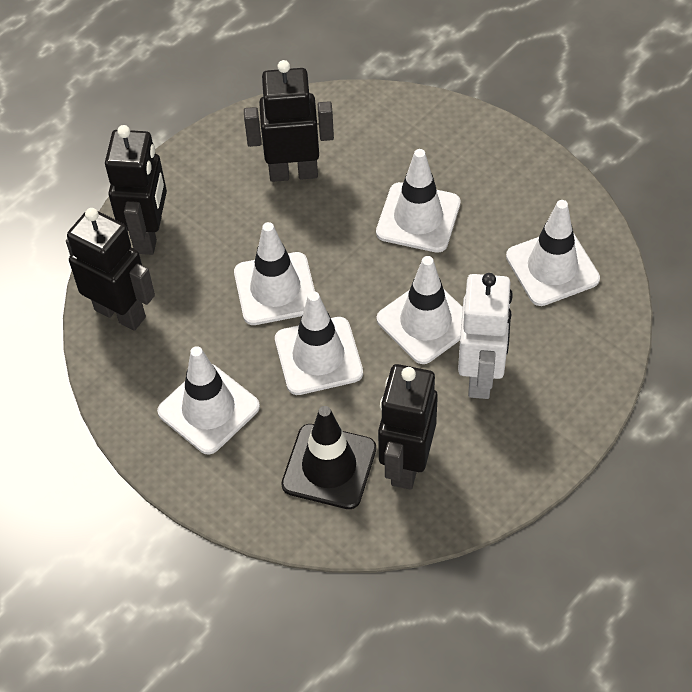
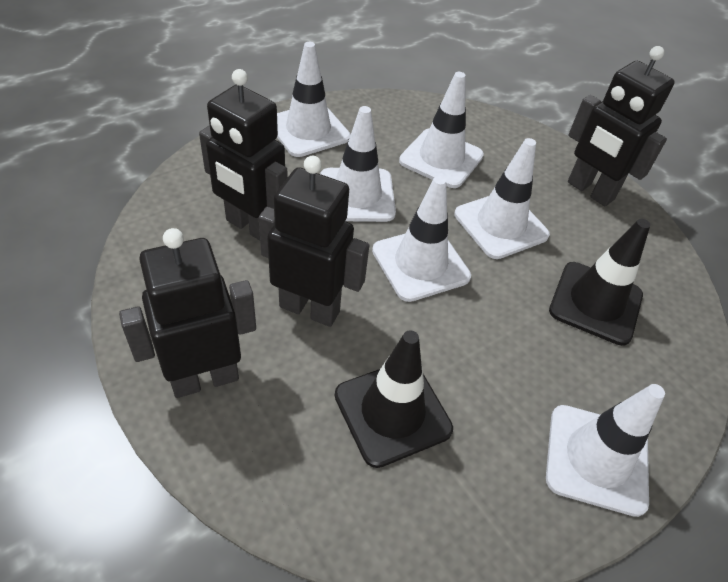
black traffic cone: 1 -> 2
white robot: 1 -> 0

